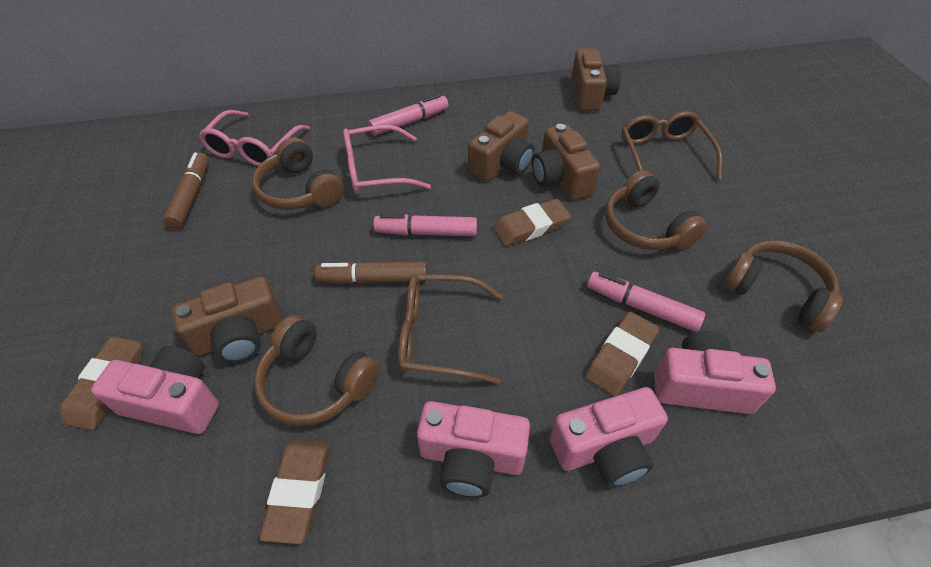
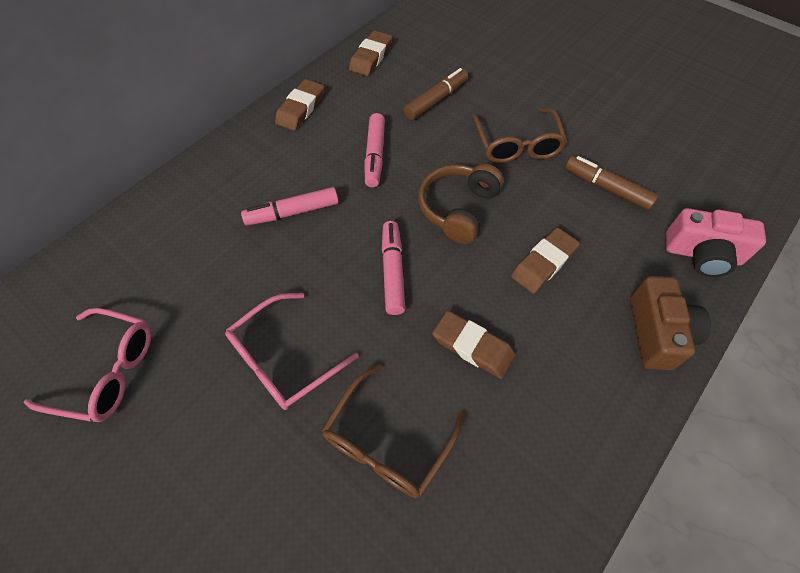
brown camera: 4 -> 1
brown headphones: 4 -> 1
pink camera: 4 -> 1

